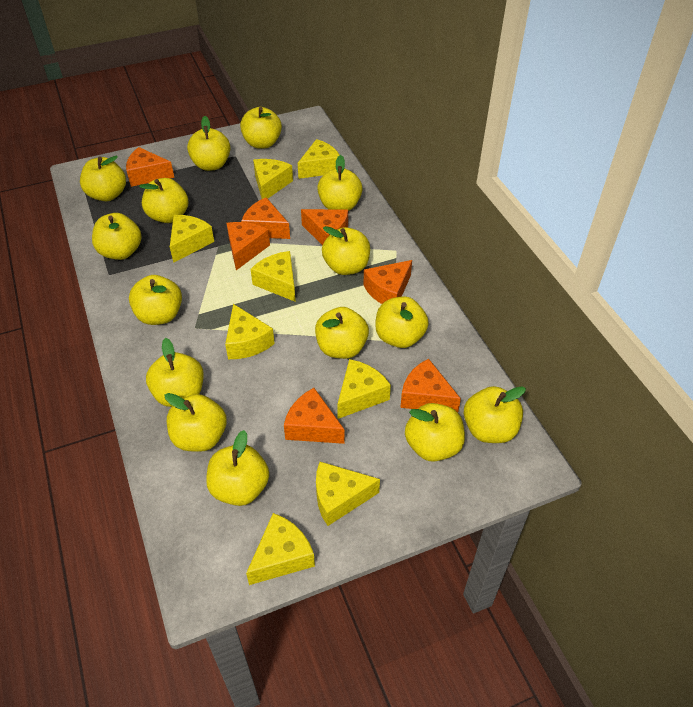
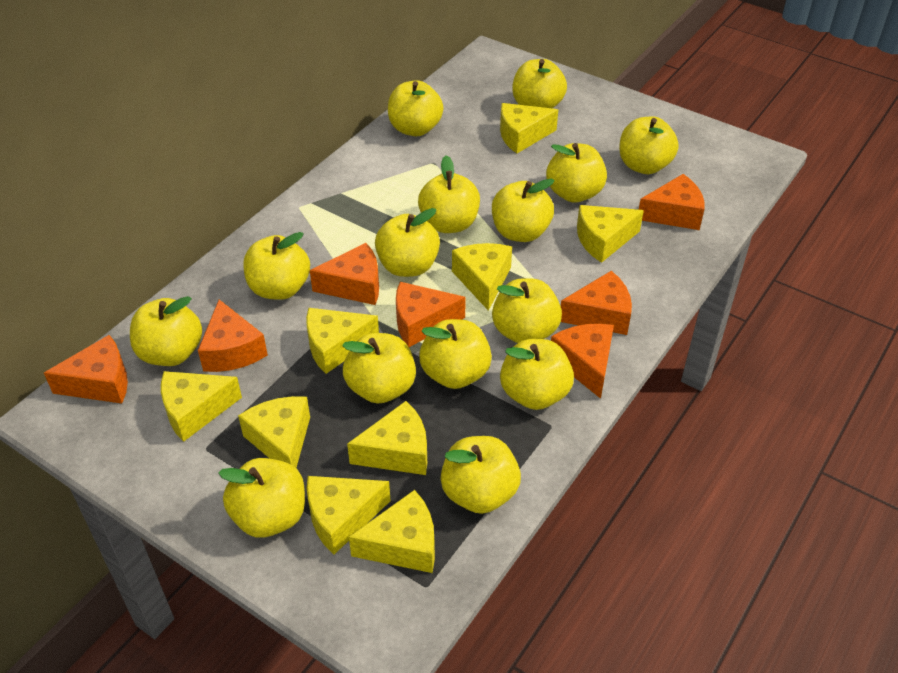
yellow cheese: 8 -> 9

